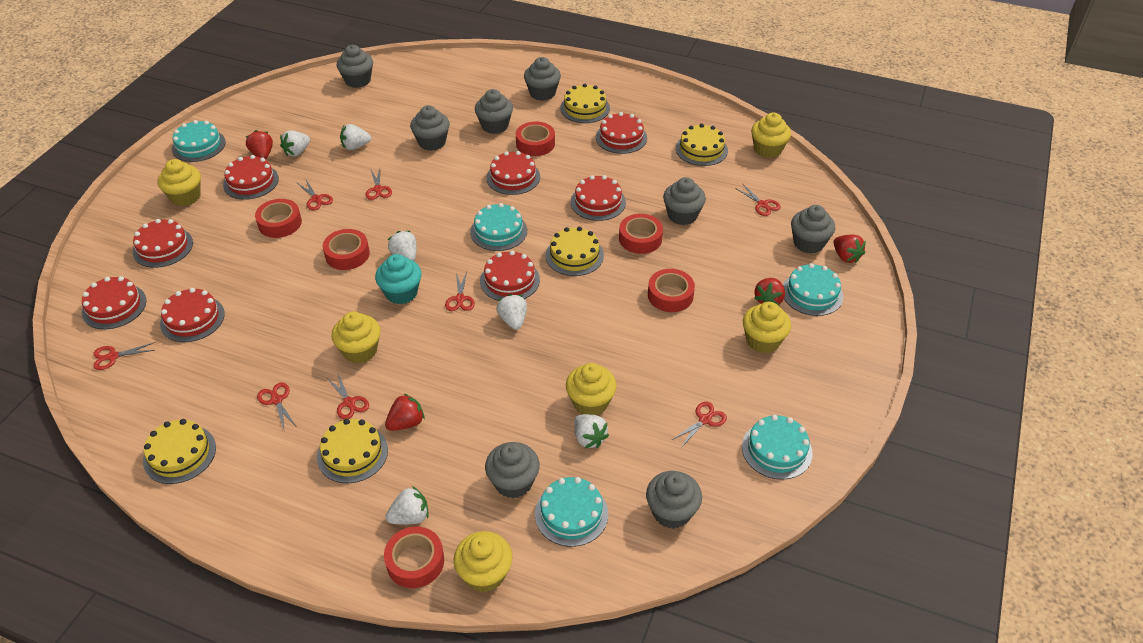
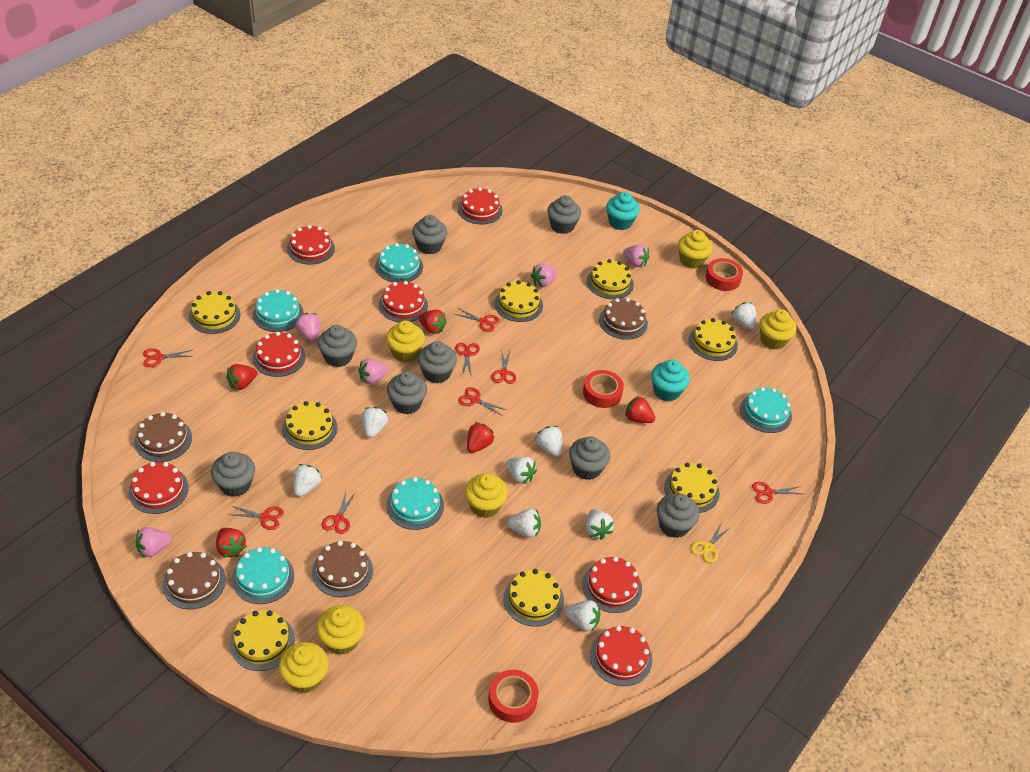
brown cake: 0 -> 4
pink strawberry: 0 -> 5
red cake: 8 -> 7
red strawberry: 4 -> 5
red tape: 6 -> 3
turquoise cupcake: 1 -> 2
white strawberry: 6 -> 8
yellow cake: 5 -> 8
yellow scissors: 0 -> 1

